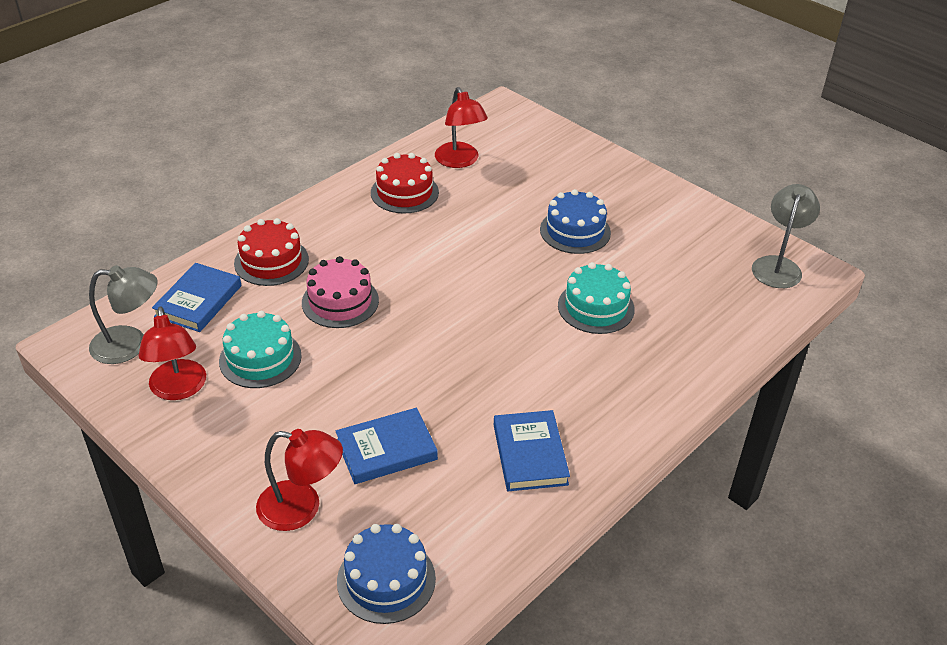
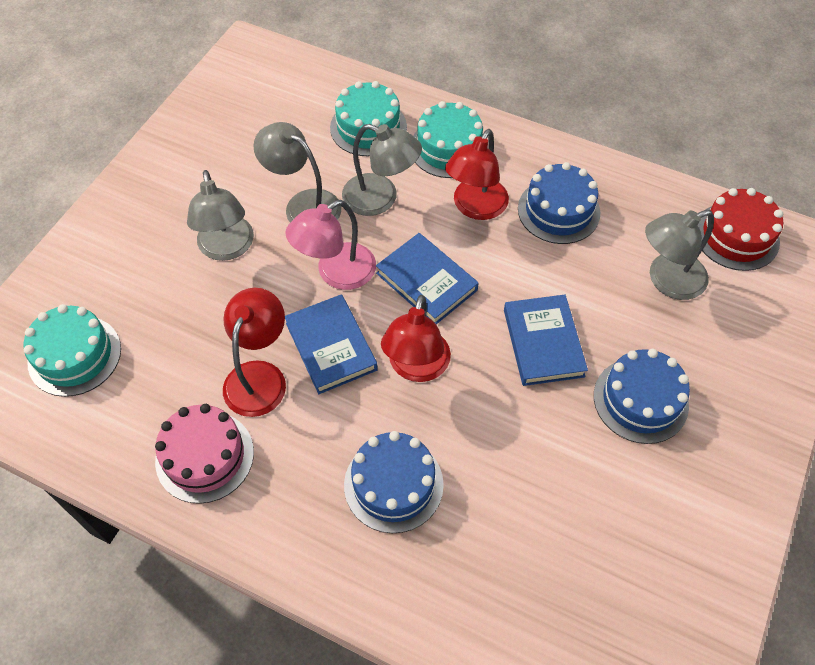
blue cake: 2 -> 3
grey lamp: 2 -> 4
pink lamp: 0 -> 1
red cake: 2 -> 1
turquoise cake: 2 -> 3

